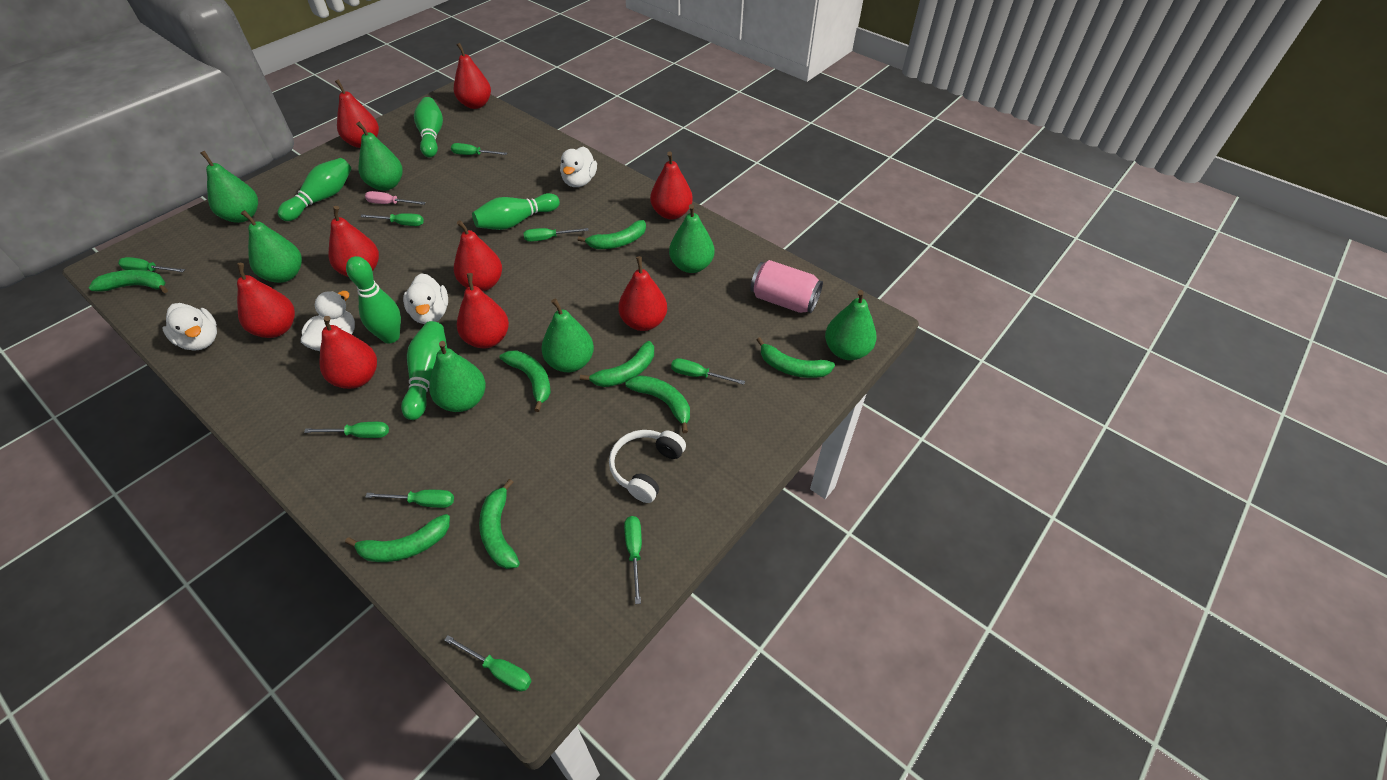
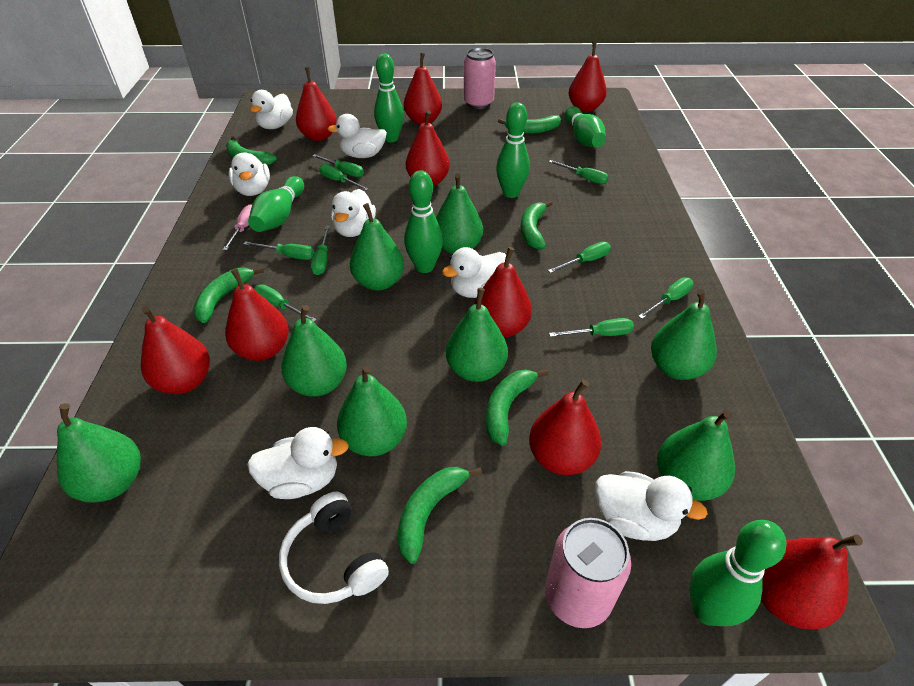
green banana: 8 -> 6
green bowling pin: 5 -> 6
green pear: 7 -> 8
pink can: 1 -> 2
white duck: 4 -> 7

